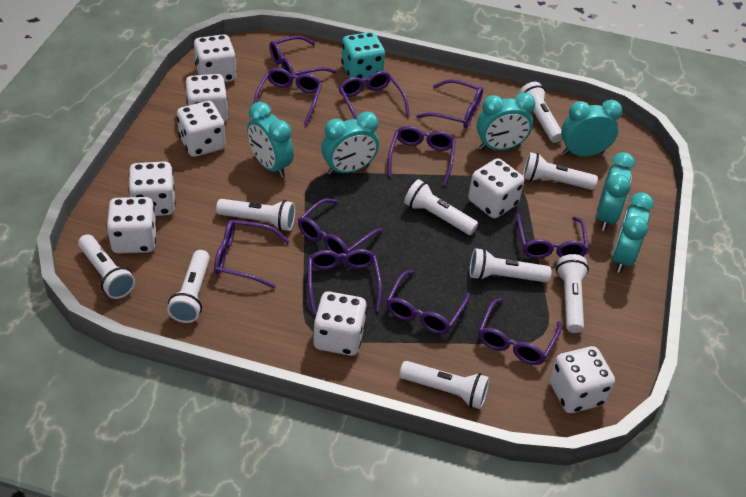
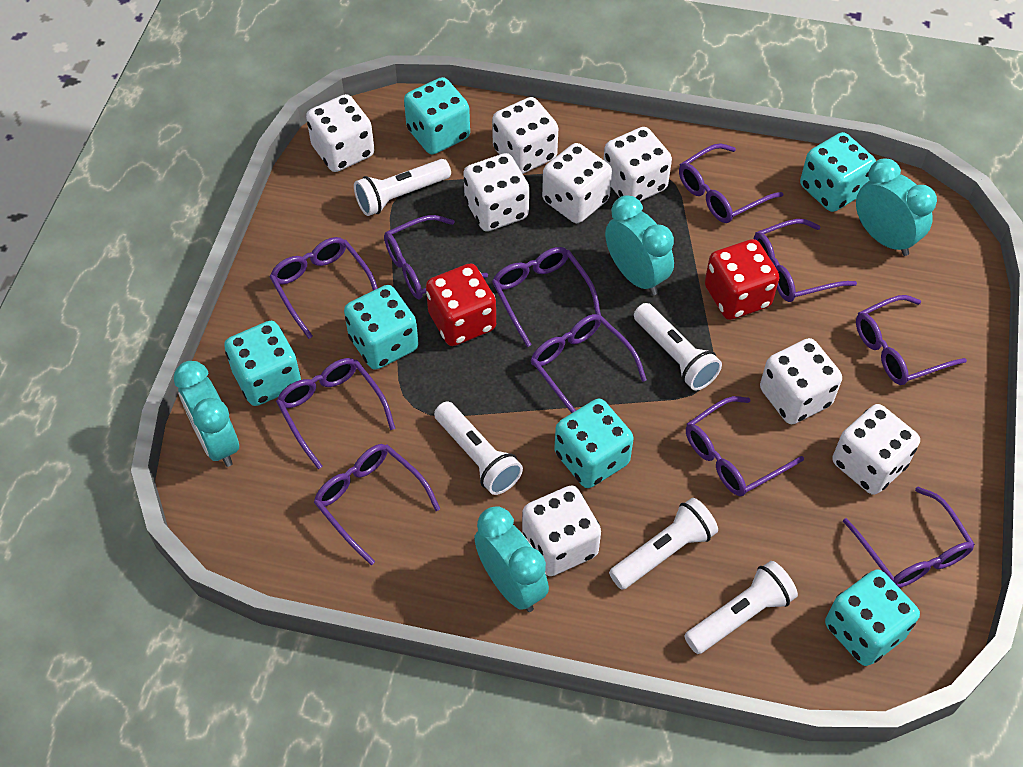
red dice: 0 -> 2
turquoise clock: 6 -> 4
turquoise dice: 1 -> 6
white flashlight: 9 -> 5

